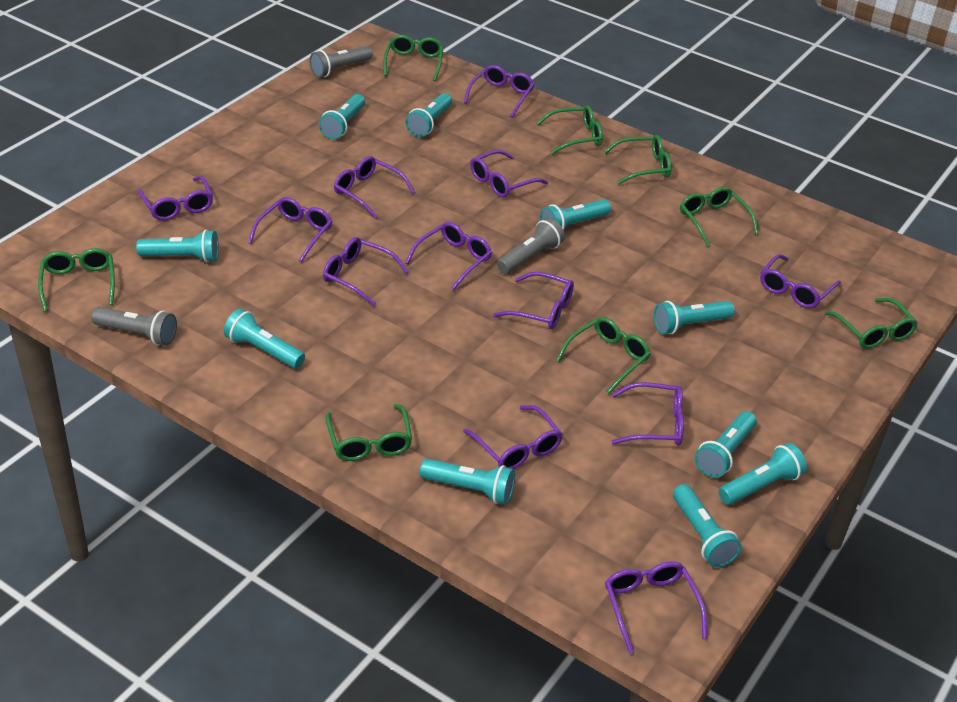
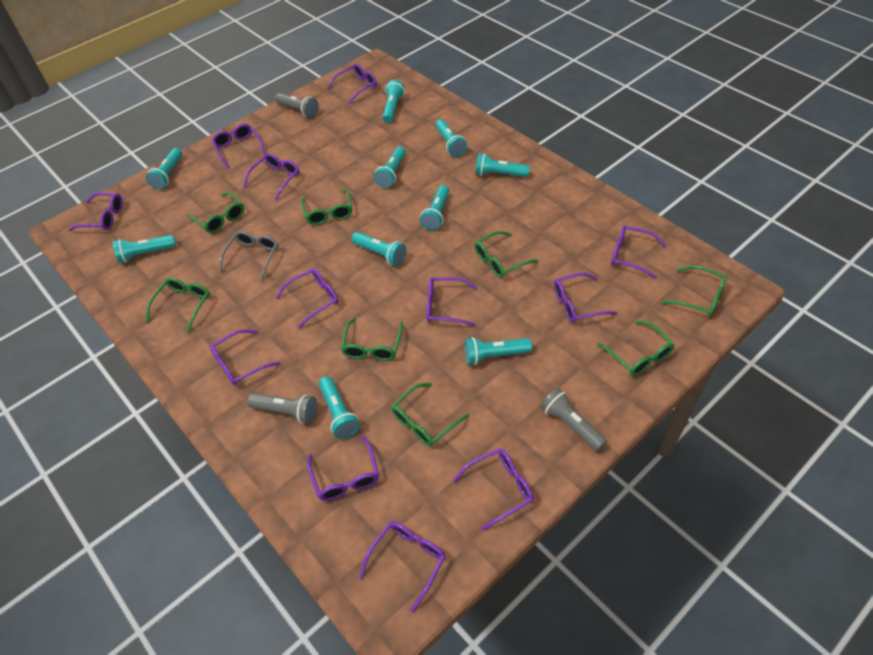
grey glasses: 0 -> 1

